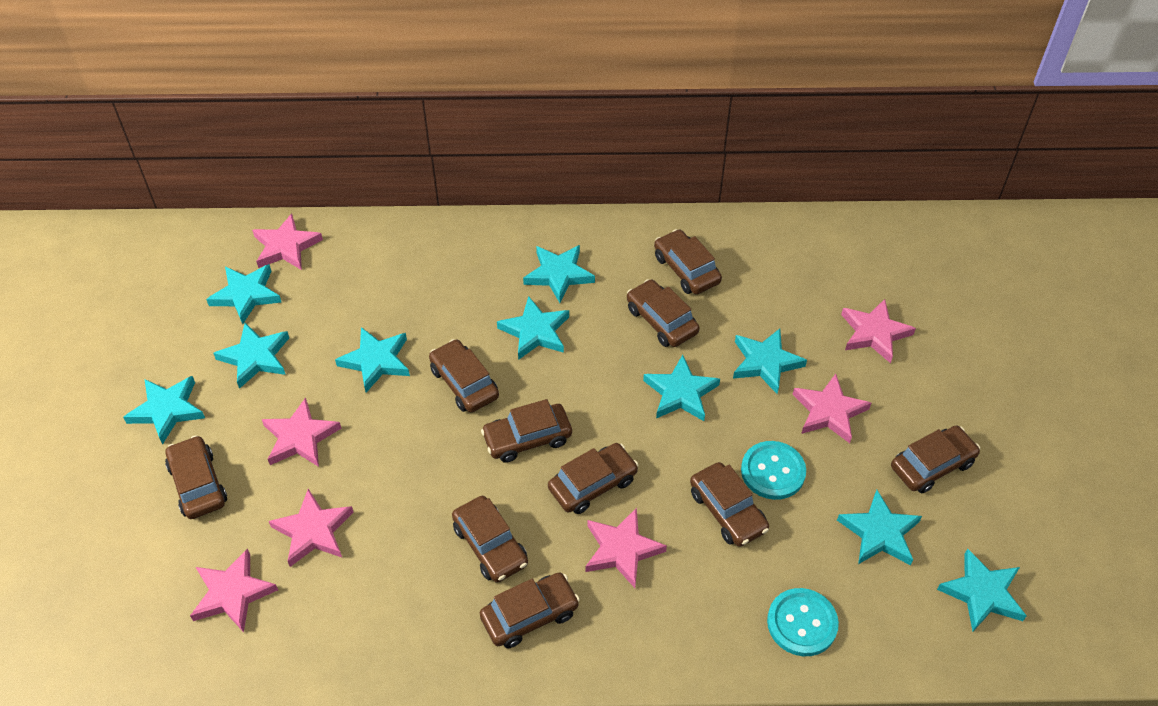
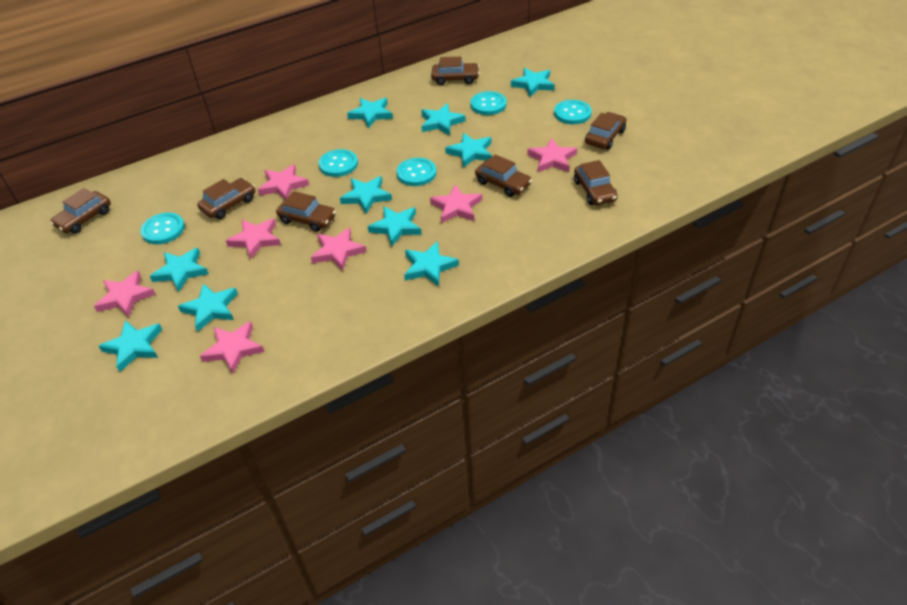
brown car: 10 -> 7
turquoise button: 2 -> 5

